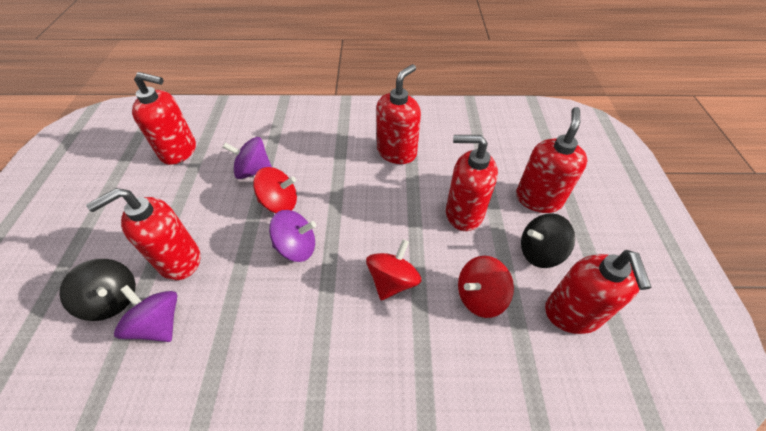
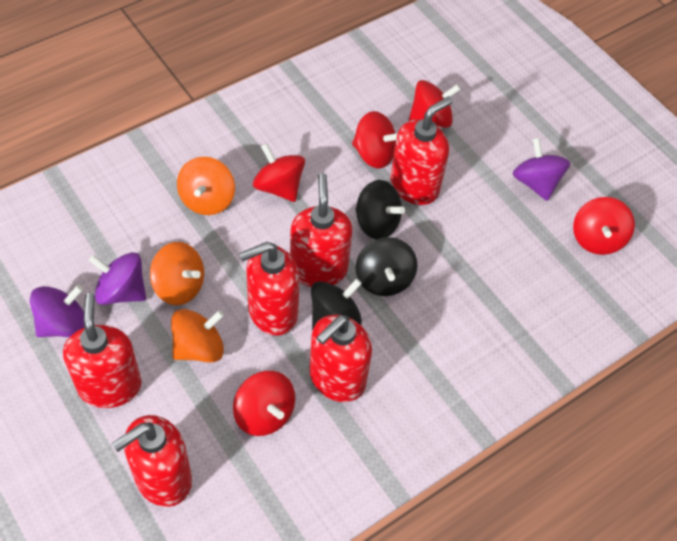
black spinning top: 2 -> 3
orange spinning top: 0 -> 3
red spinning top: 3 -> 5

